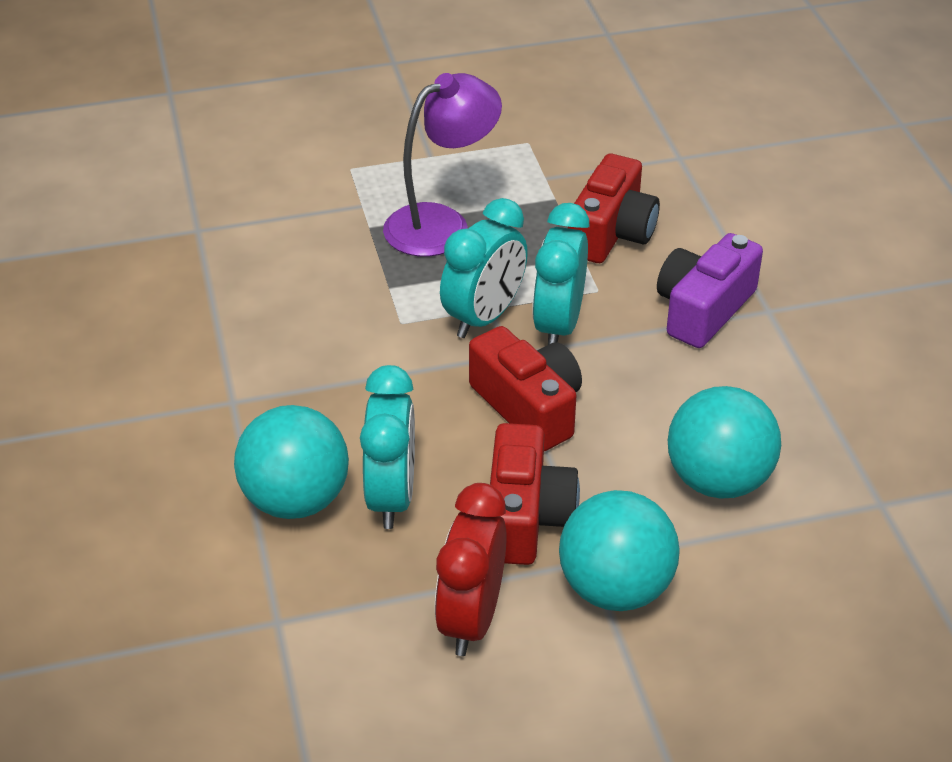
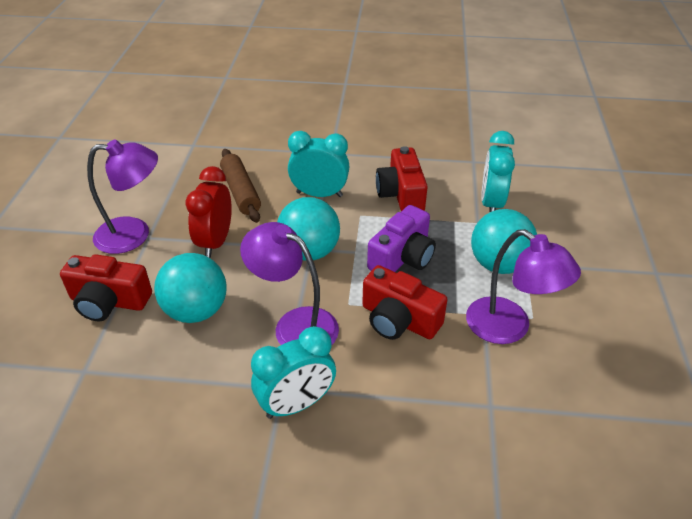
brown rolling pin: 0 -> 1
purple lamp: 1 -> 3

